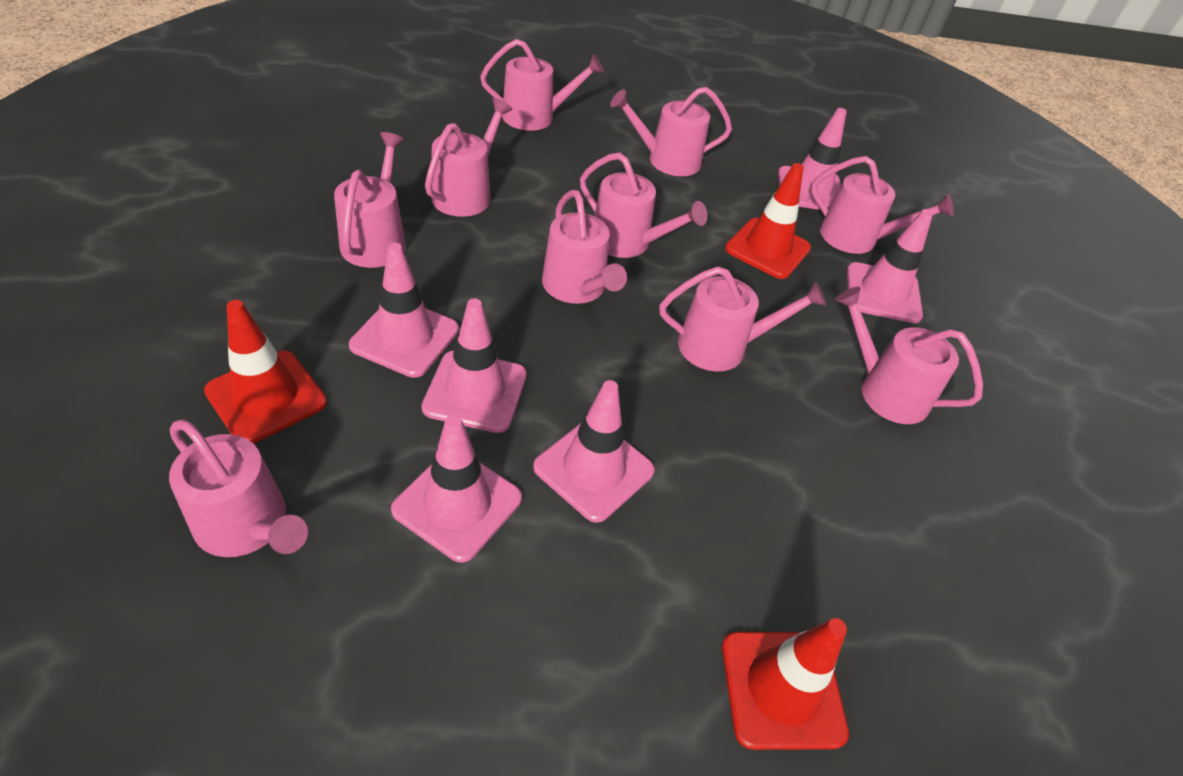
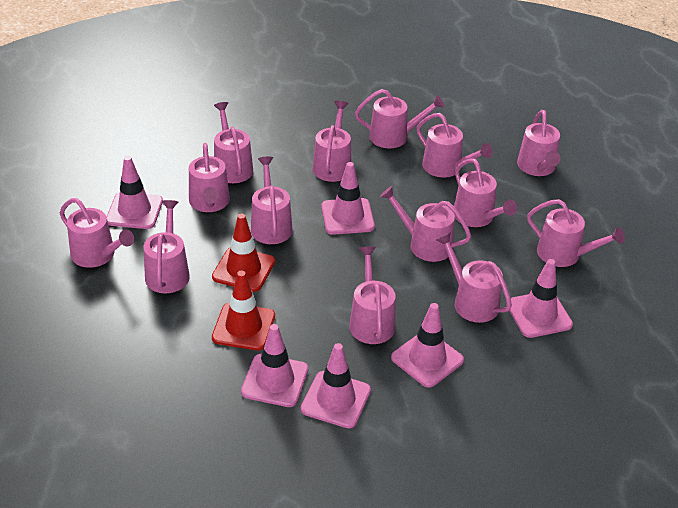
pink watering can: 10 -> 14
red traffic cone: 3 -> 2

